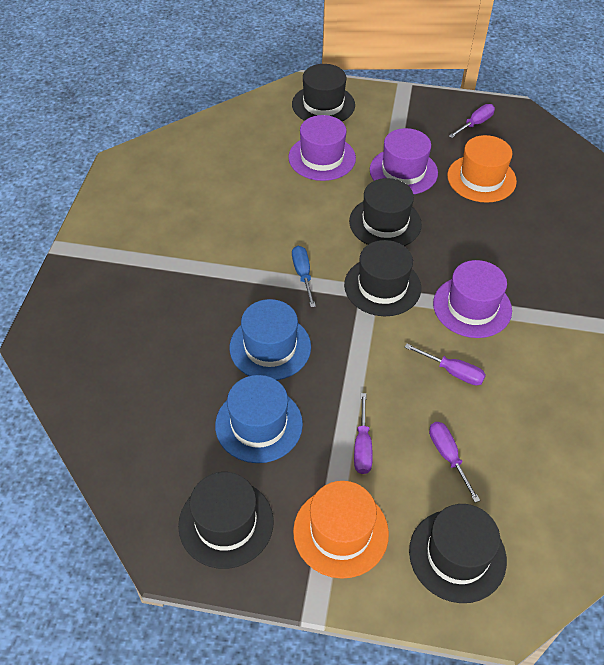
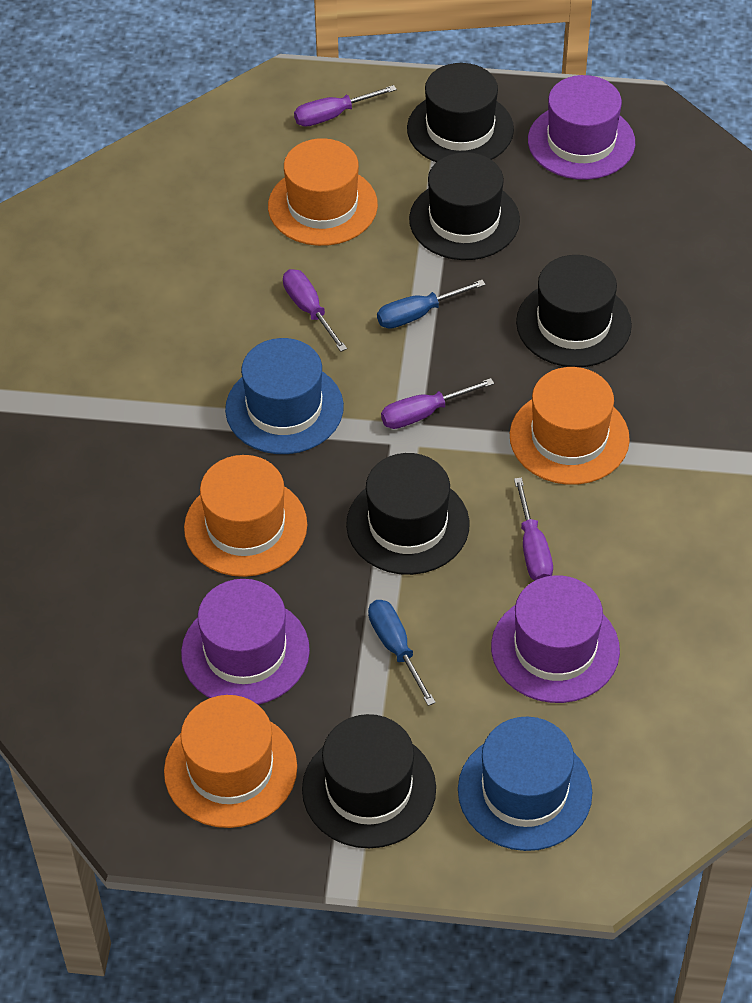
blue screwdriver: 1 -> 2
orange hat: 2 -> 4

